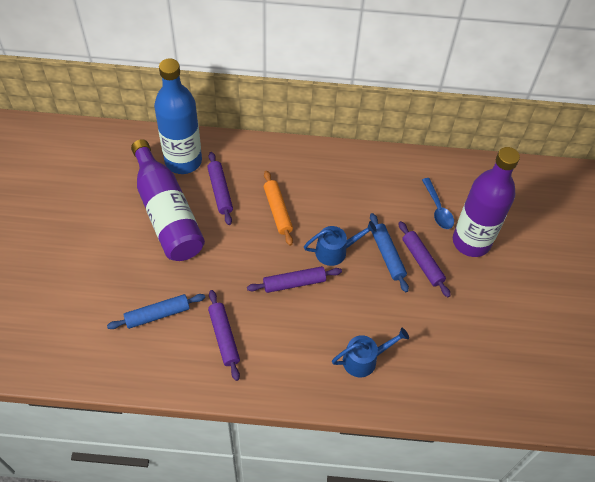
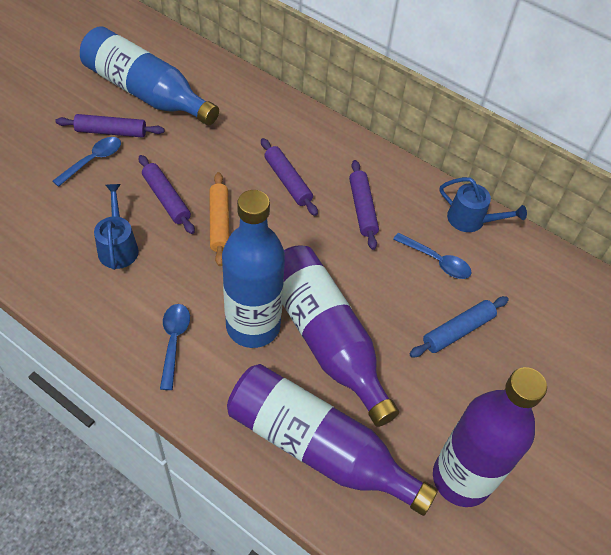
blue bottle: 1 -> 2
blue rolling pin: 2 -> 1
blue spoon: 1 -> 3
purple bottle: 2 -> 3

